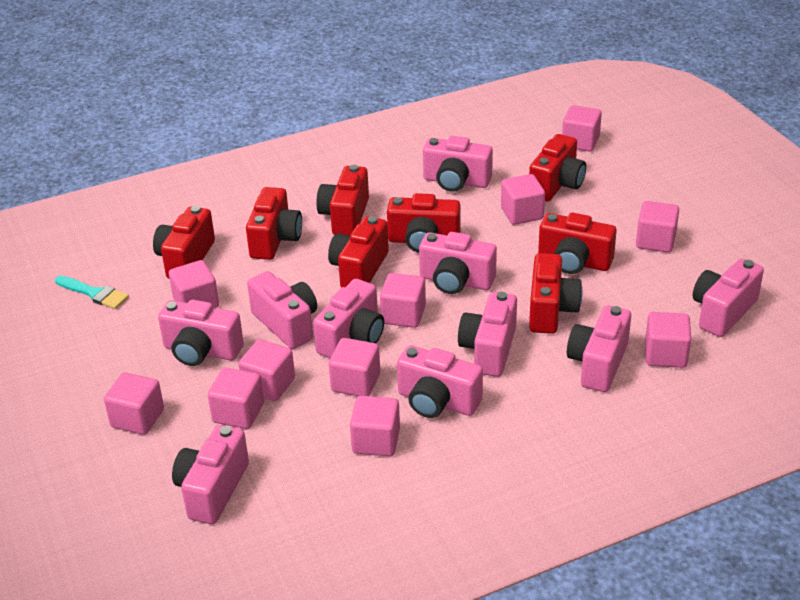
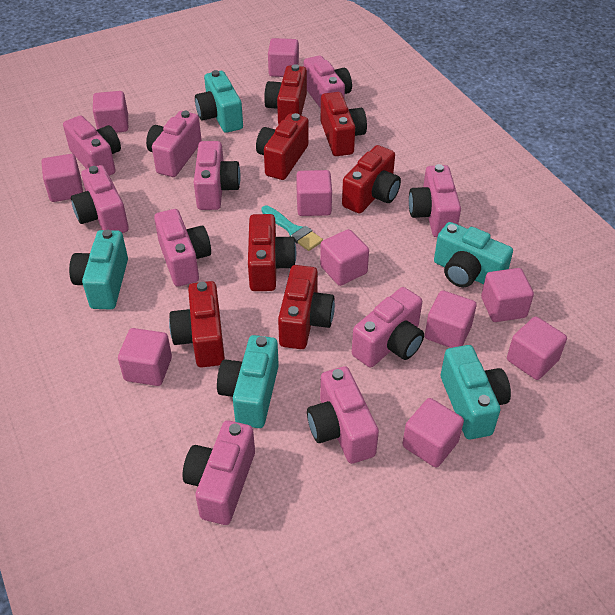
pink cube: 11 -> 10
red camera: 8 -> 7
turquoise camera: 0 -> 5

